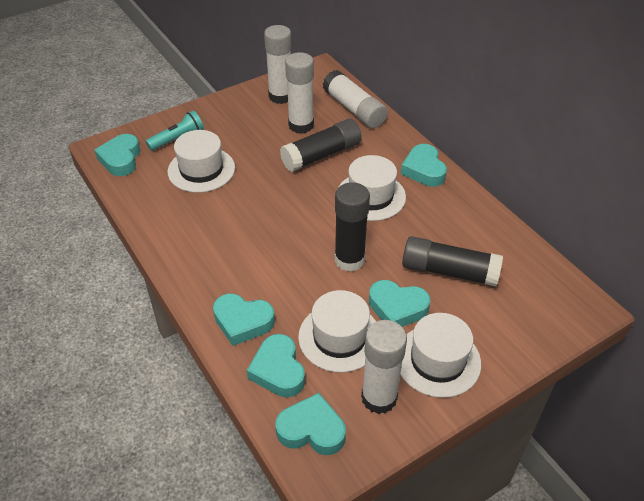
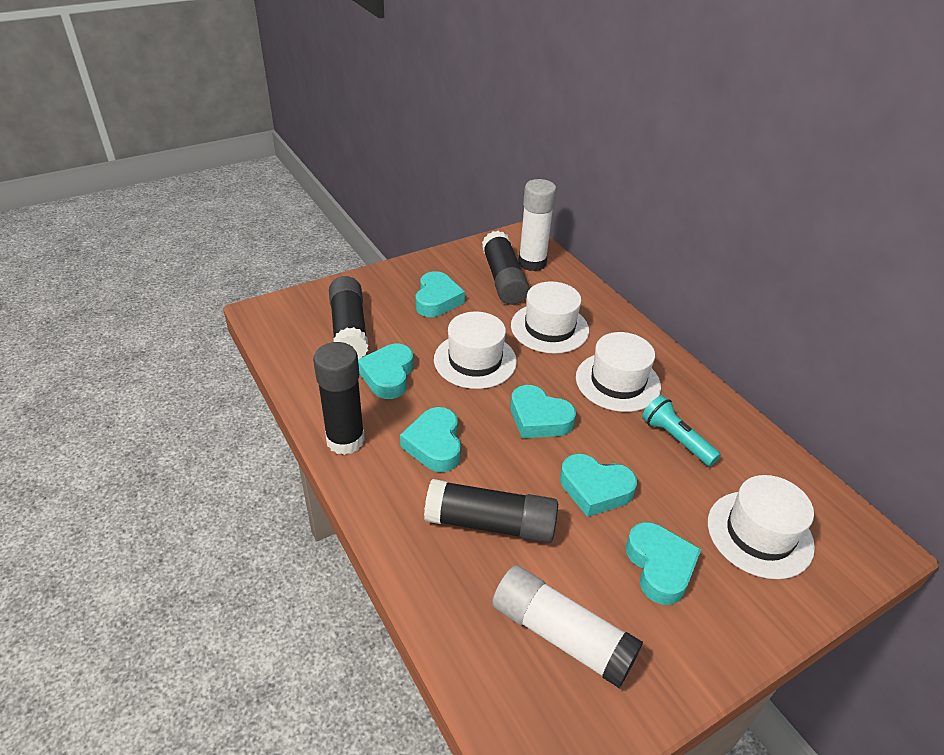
black glue stick: 3 -> 4
white glue stick: 4 -> 2

